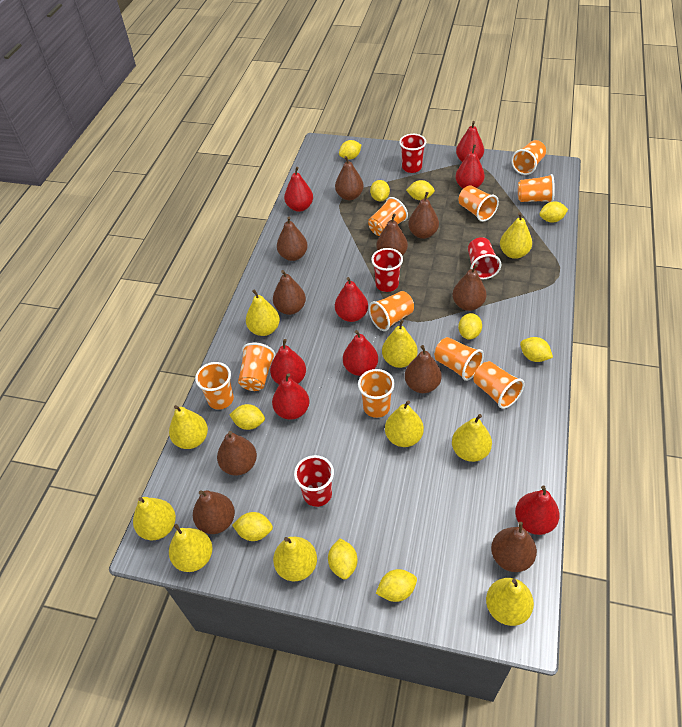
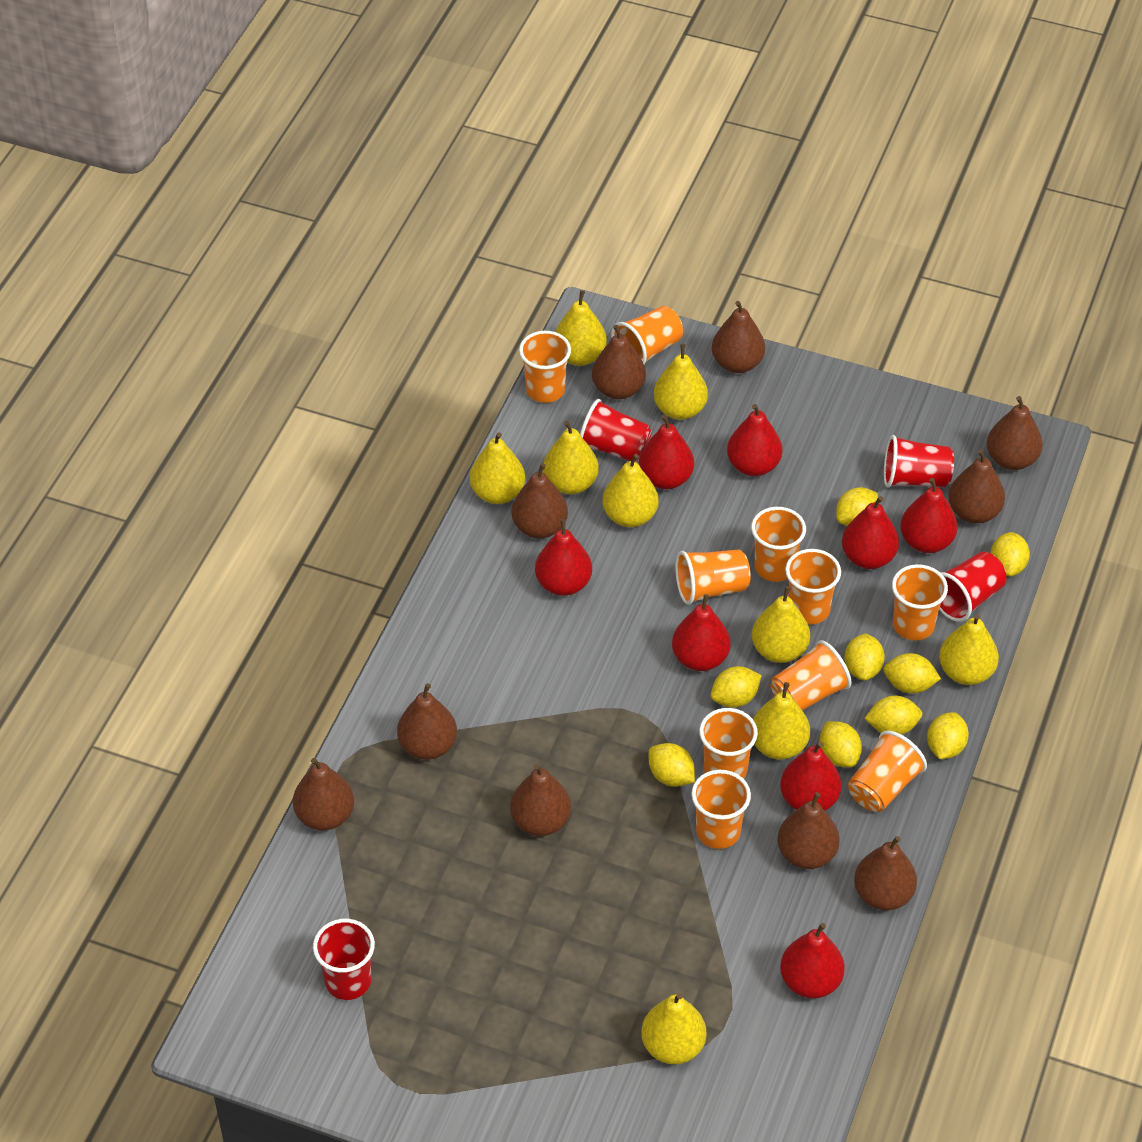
yellow lemon: 10 -> 9
yellow pear: 10 -> 9

